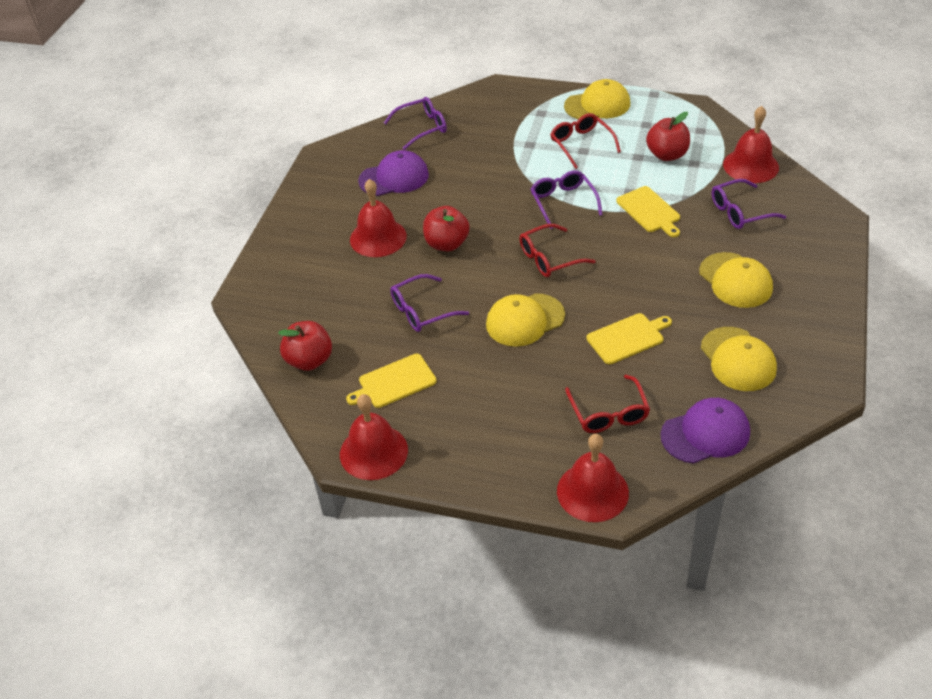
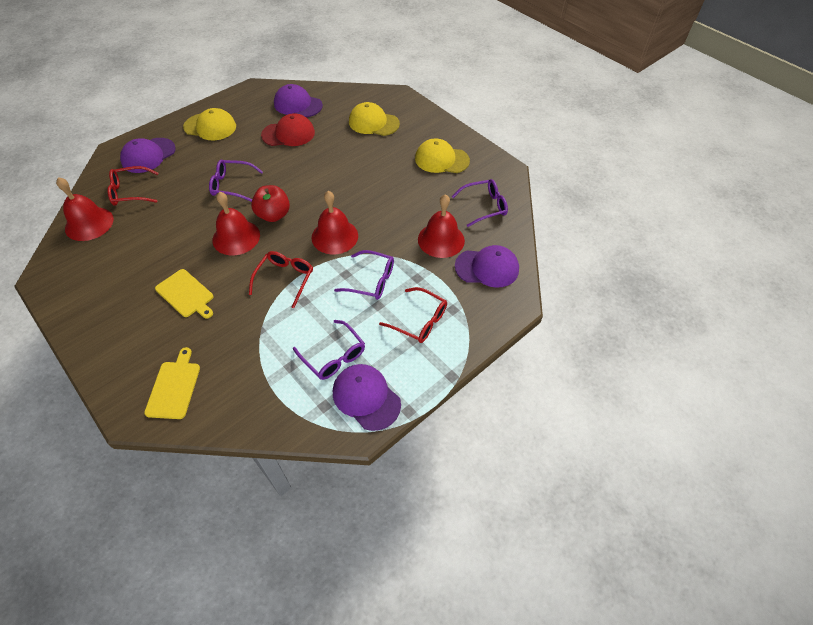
purple cap: 2 -> 4
red apple: 3 -> 1
red cap: 0 -> 1
yellow cap: 4 -> 3
yellow cutting board: 3 -> 2

